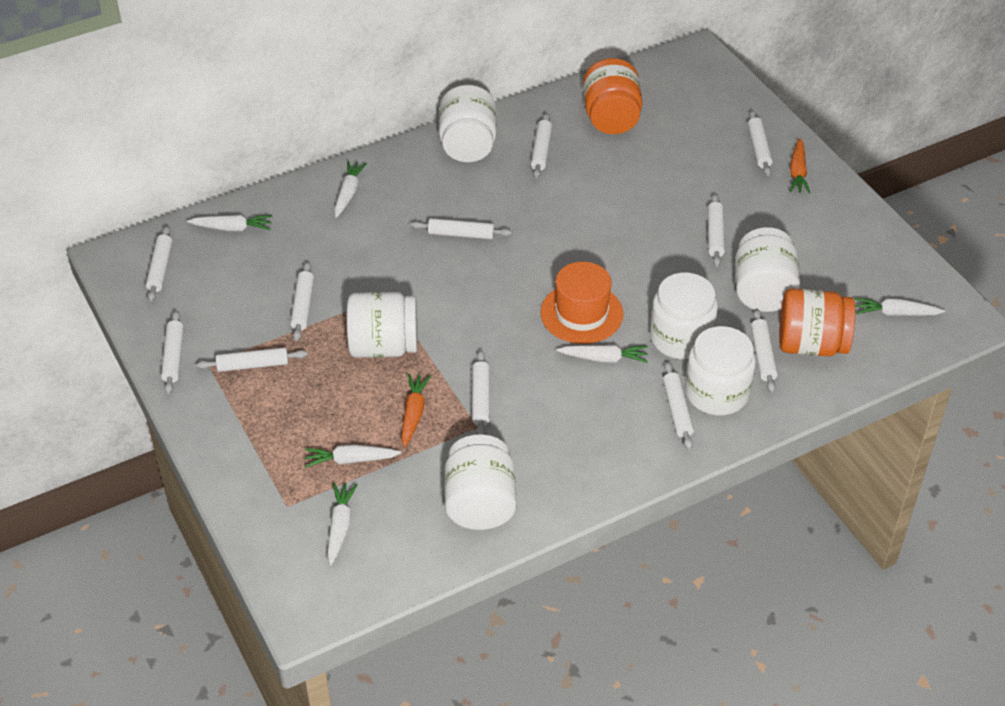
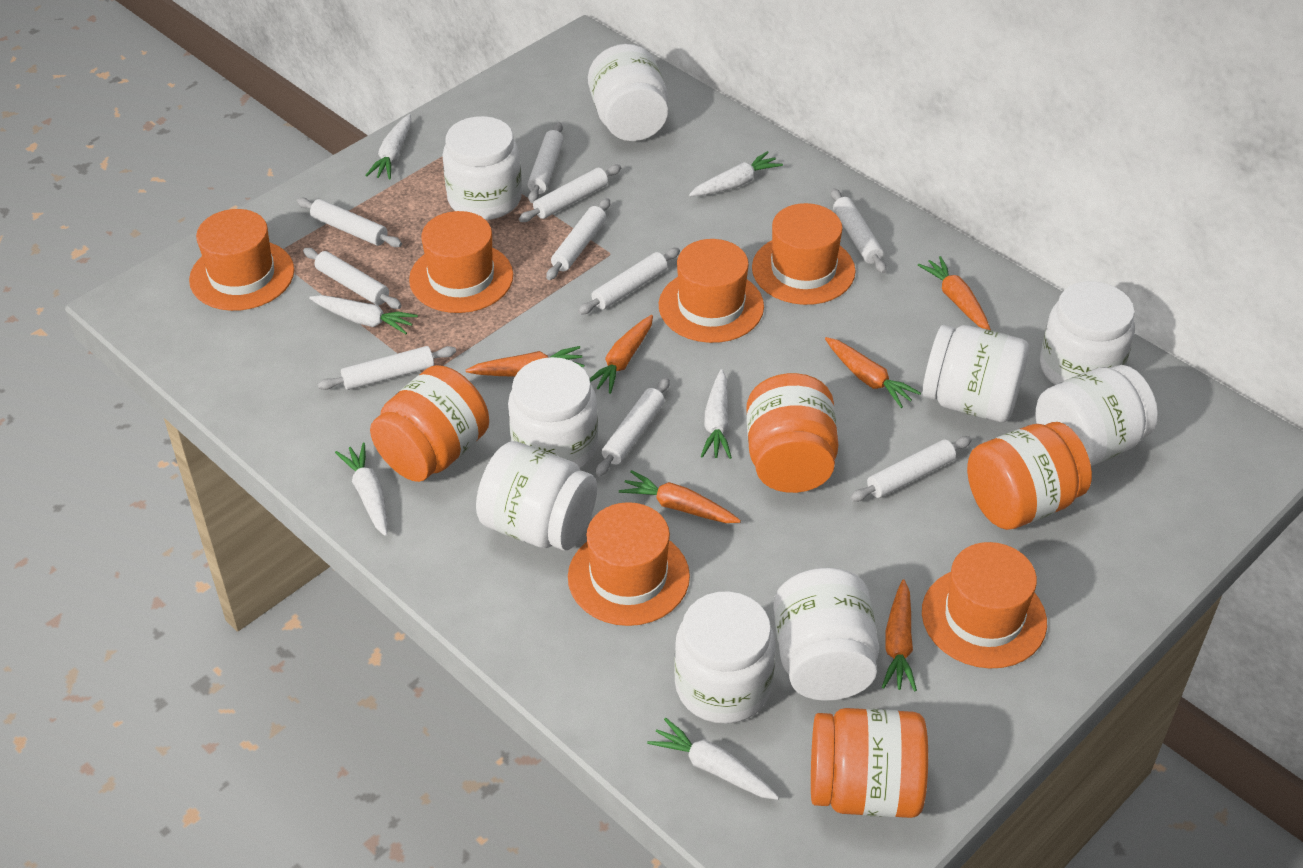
orange carrot: 2 -> 6
orange hat: 1 -> 6
orange jar: 2 -> 4
white jar: 6 -> 9
white rolling pin: 11 -> 10

